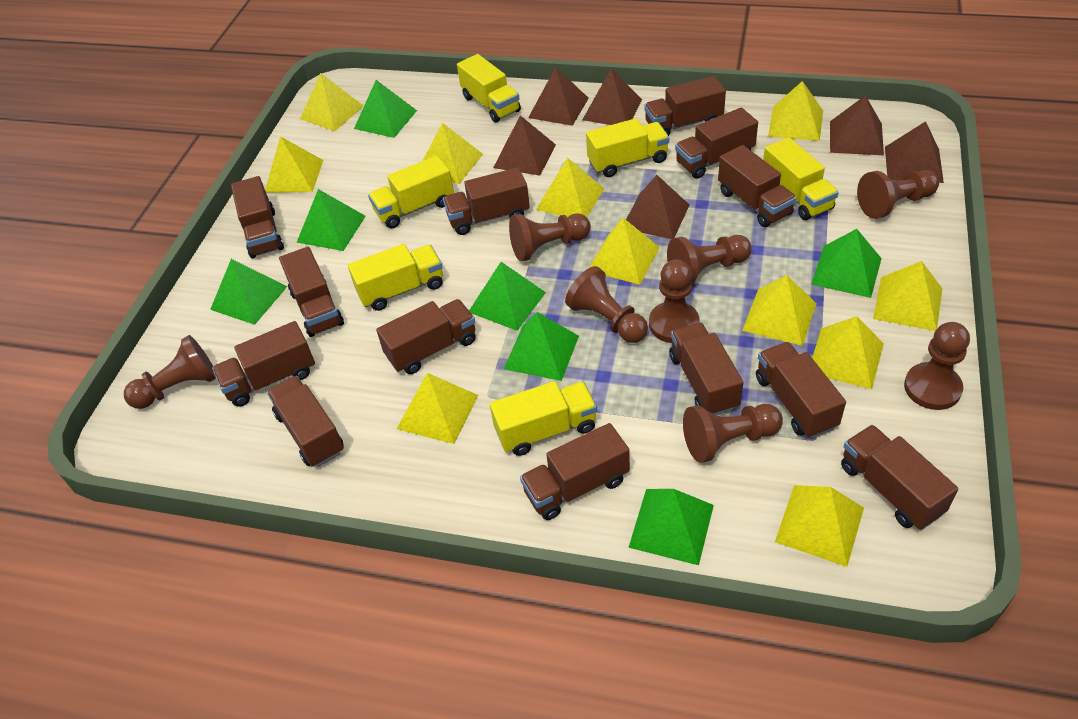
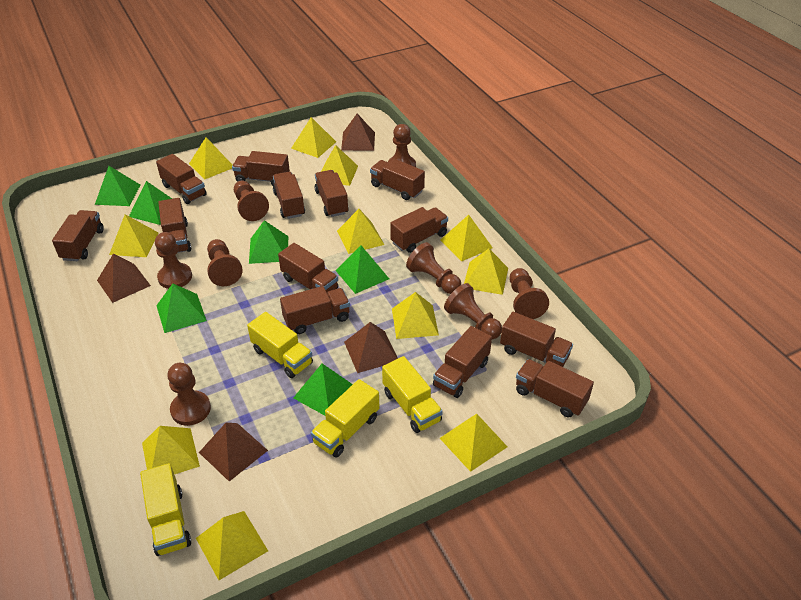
brown pyramid: 6 -> 4
green pyramid: 7 -> 6
yellow truck: 6 -> 4

